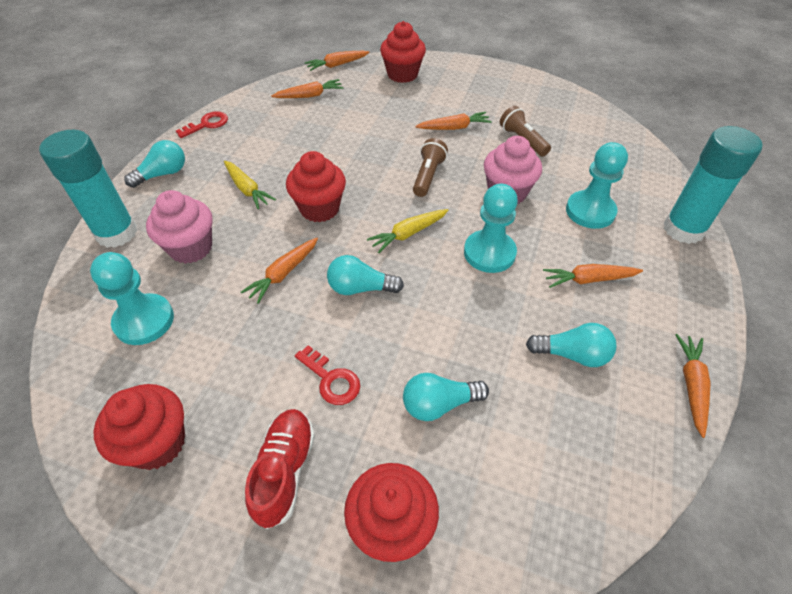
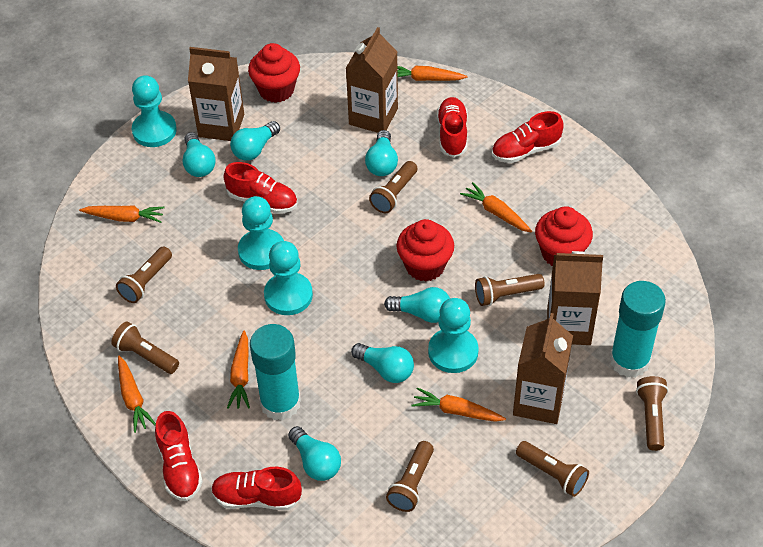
brown carton: 0 -> 4
brown flashlight: 2 -> 7
pink cupcake: 2 -> 0
red cupcake: 4 -> 3
red key: 2 -> 0
red shoe: 1 -> 5
turquoise light bulb: 4 -> 6
turquoise pawn: 3 -> 4
yellow carrot: 2 -> 0

